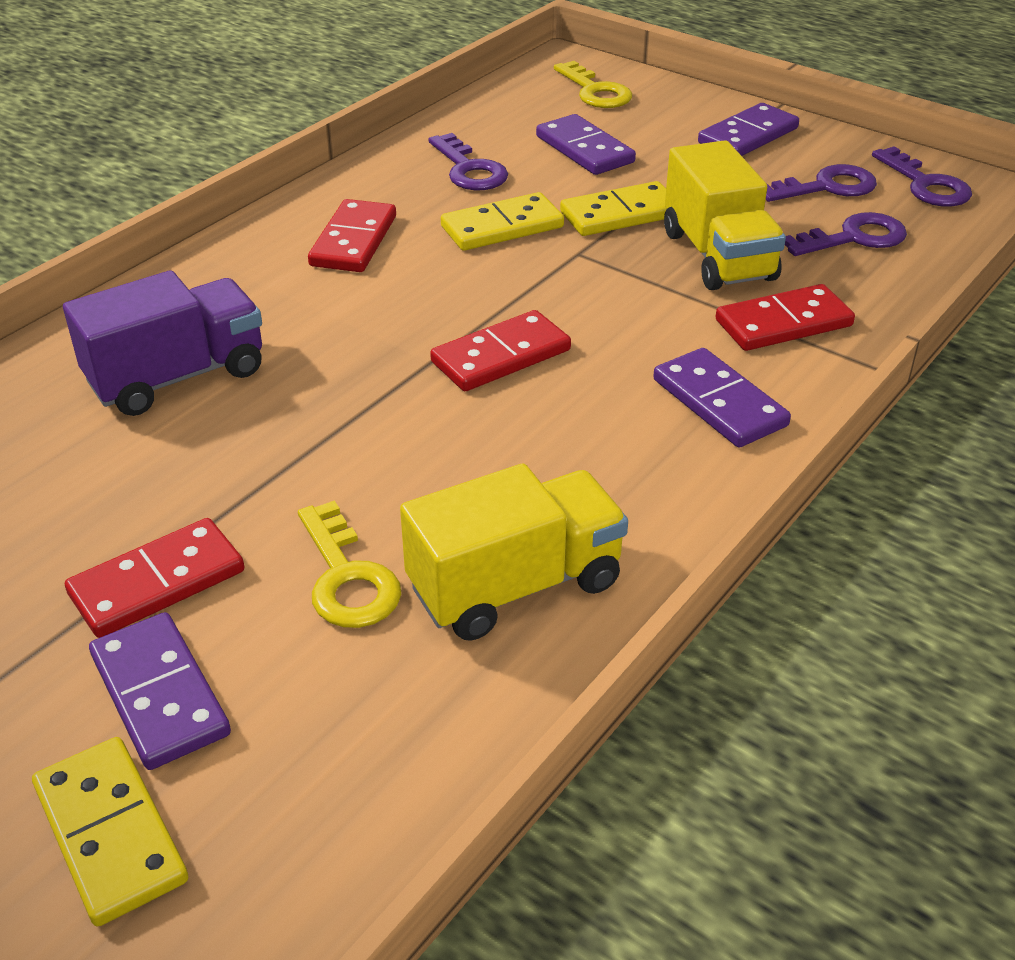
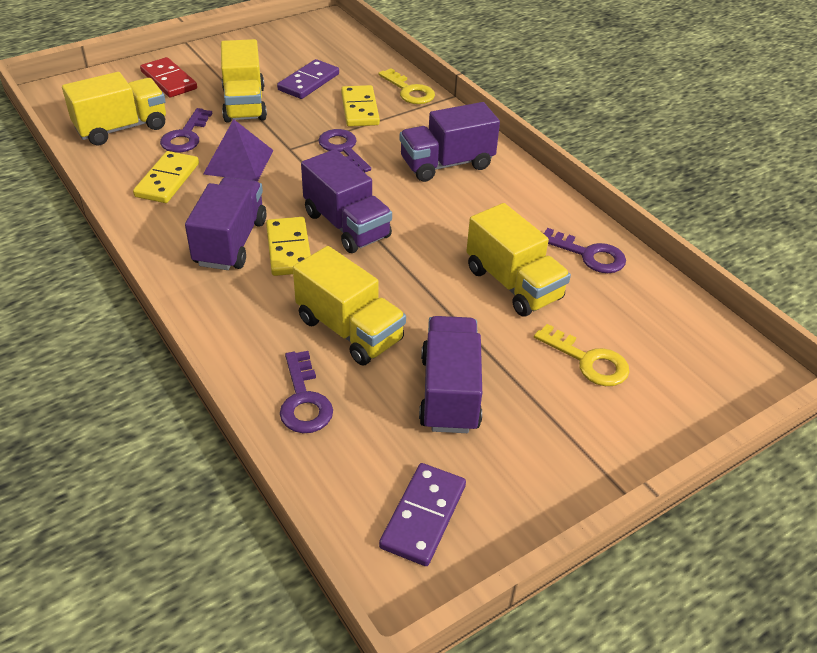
purple domino: 4 -> 2
purple pyramid: 0 -> 1
purple truck: 1 -> 4
red domino: 4 -> 1
yellow truck: 2 -> 4

